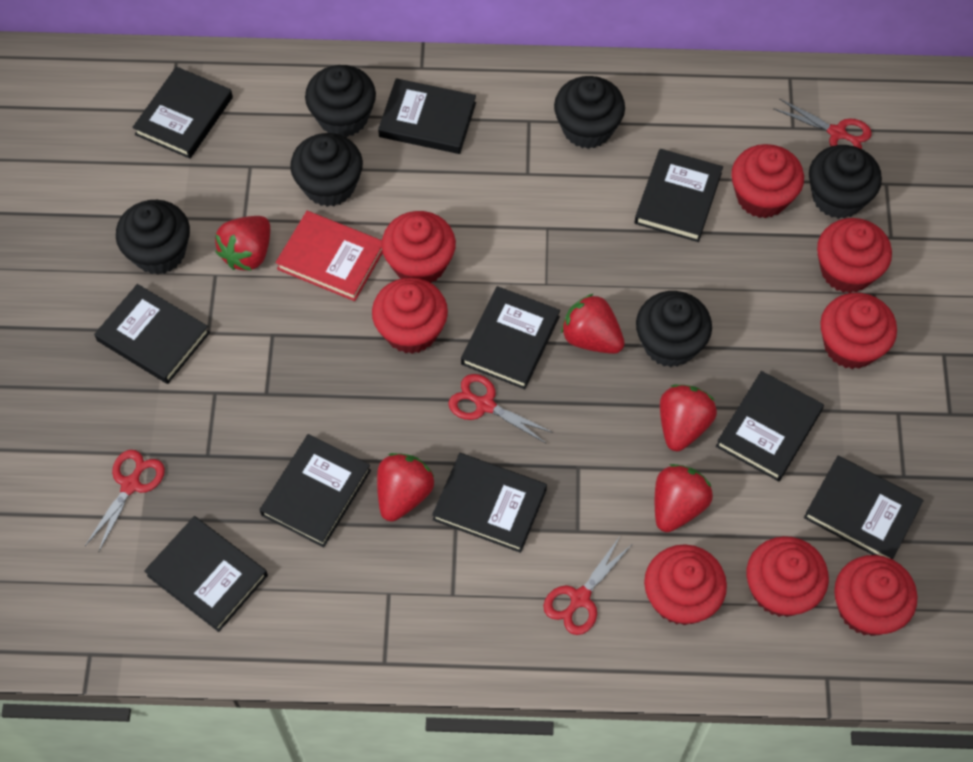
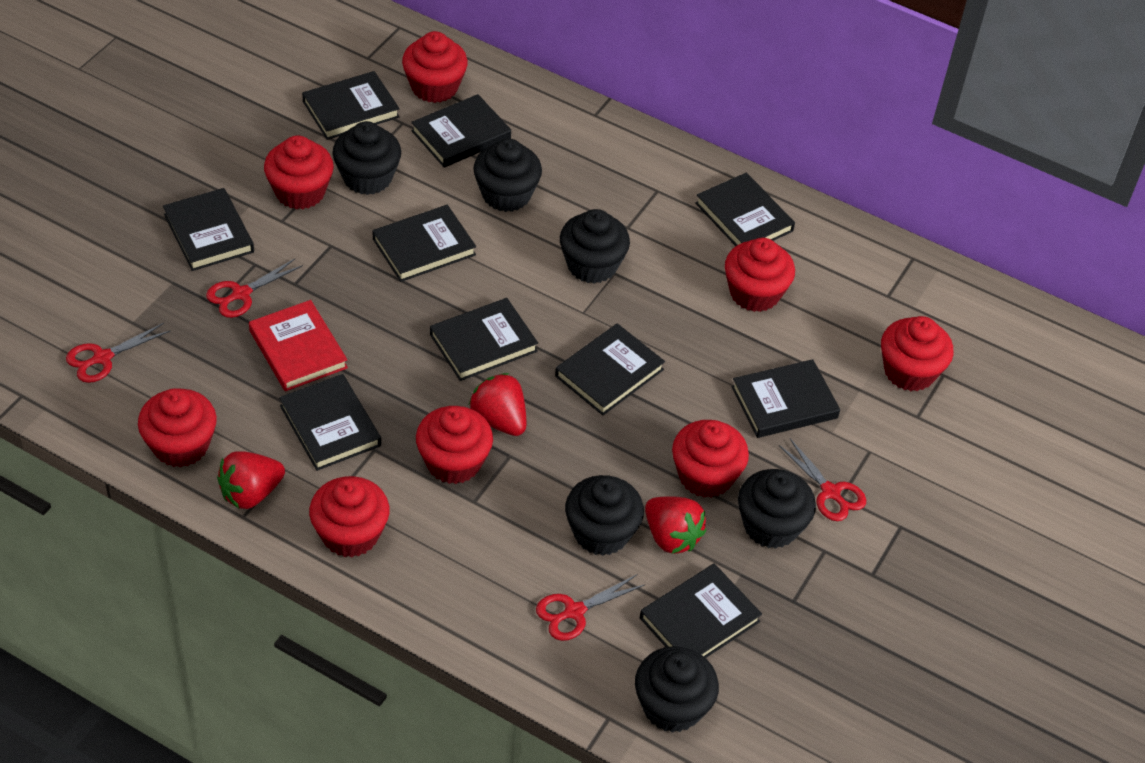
red strawberry: 5 -> 3

